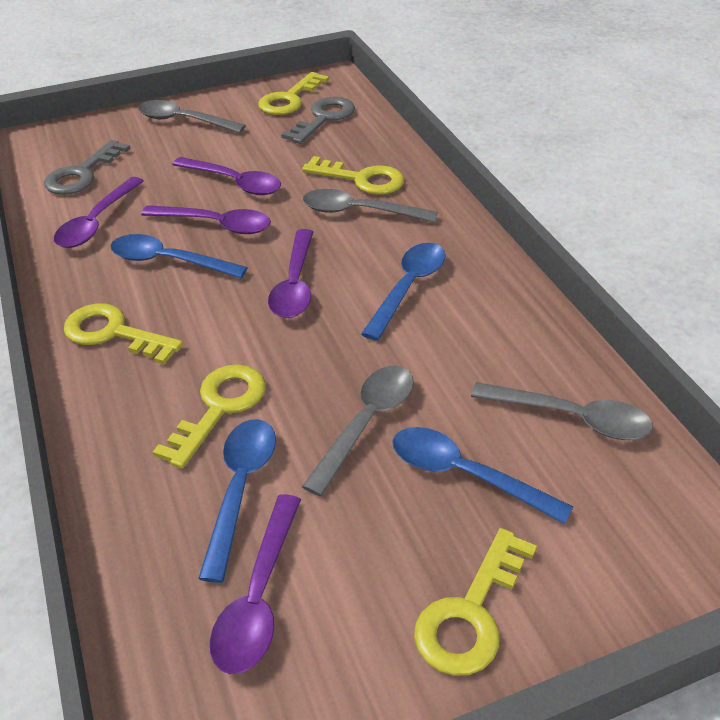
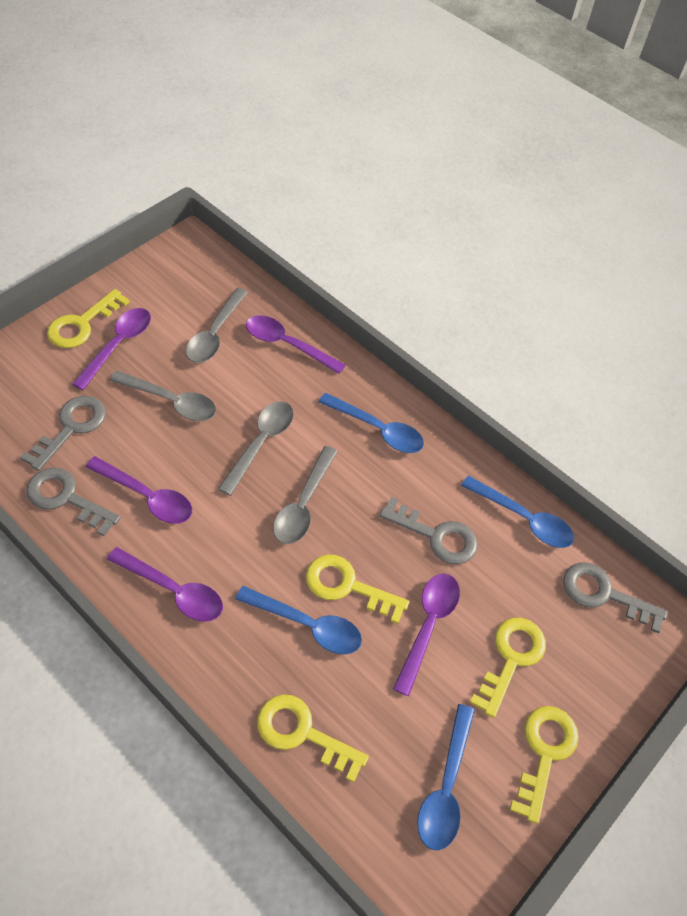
grey key: 2 -> 4

